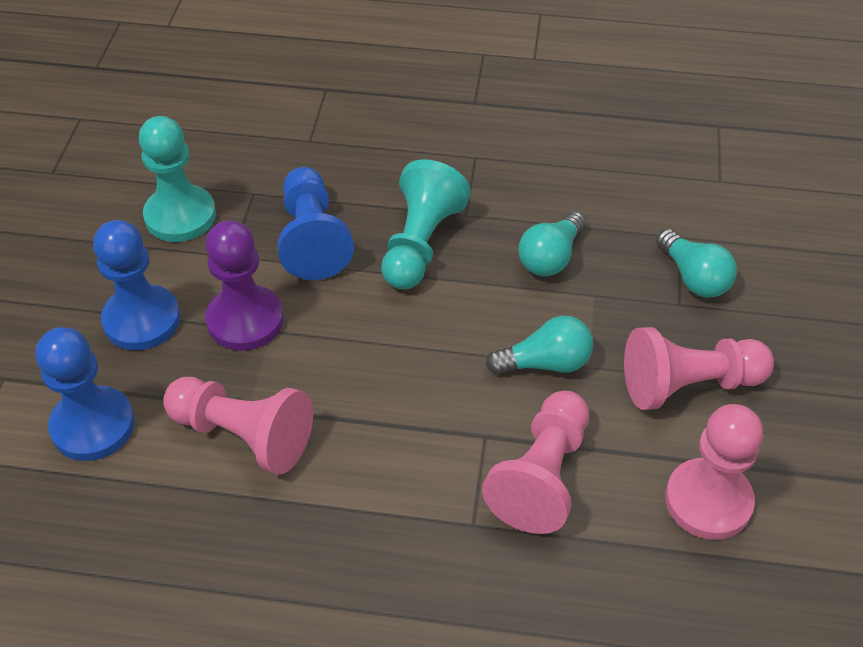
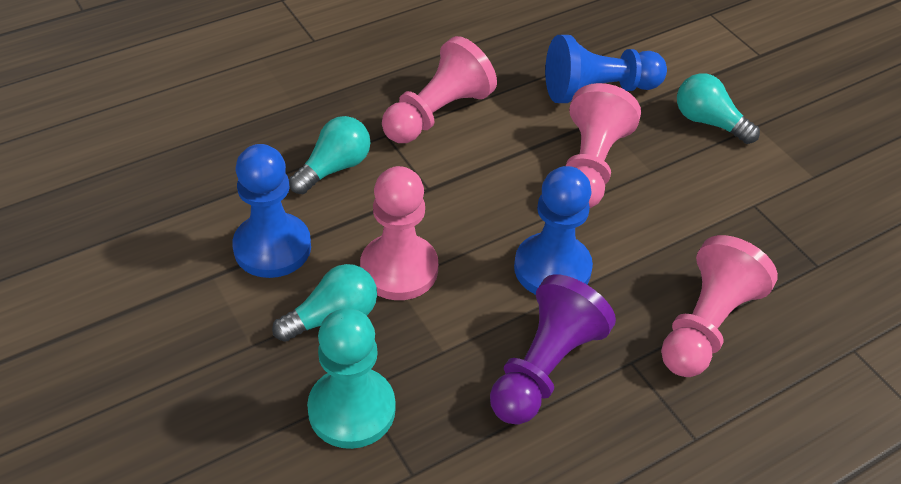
turquoise pawn: 2 -> 1

